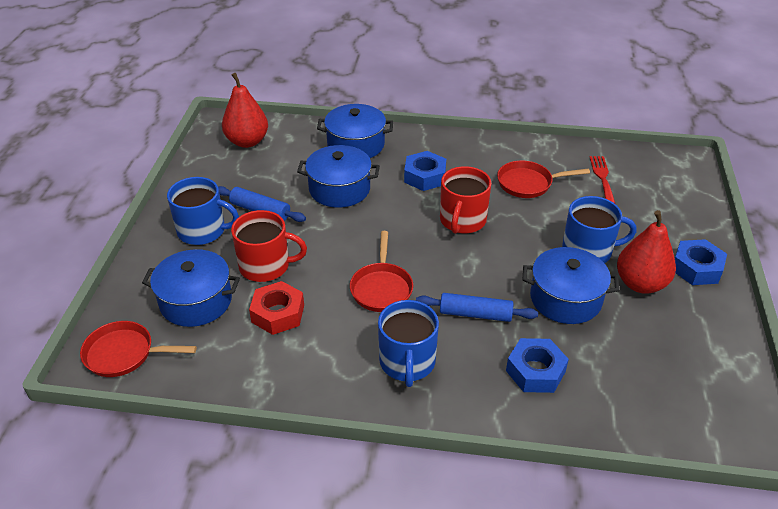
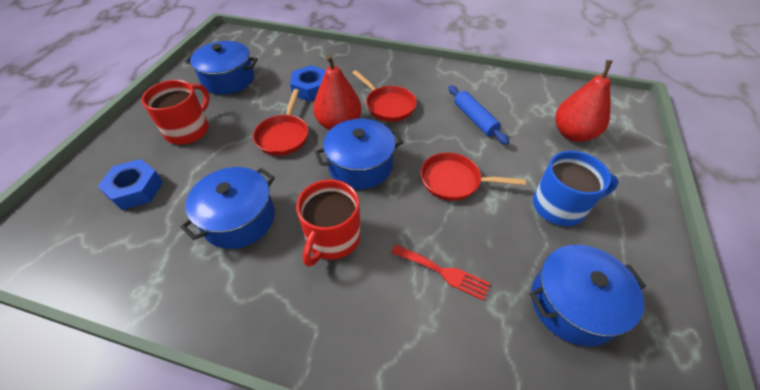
blue mug: 3 -> 1
blue nut: 3 -> 2
blue rolling pin: 2 -> 1
red nut: 1 -> 0

